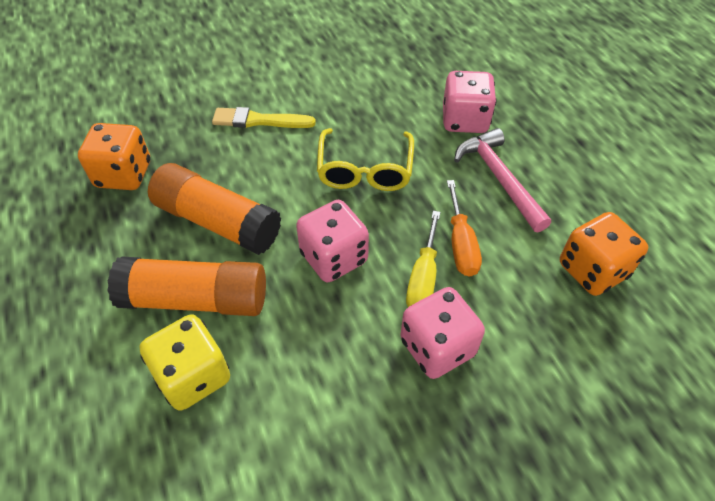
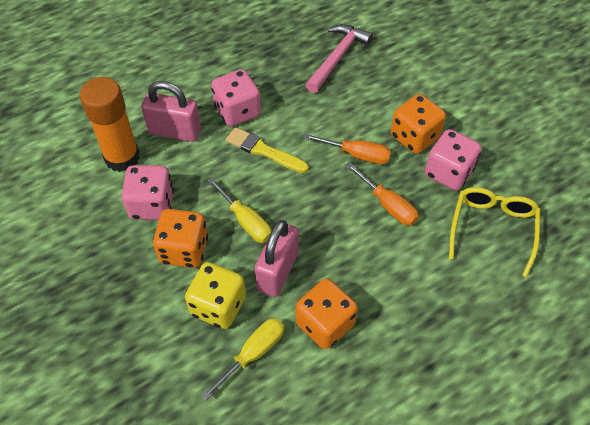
orange dice: 2 -> 3
orange glue stick: 2 -> 1
orange screwdriver: 1 -> 2
pink padlock: 0 -> 2
yellow screwdriver: 1 -> 2

